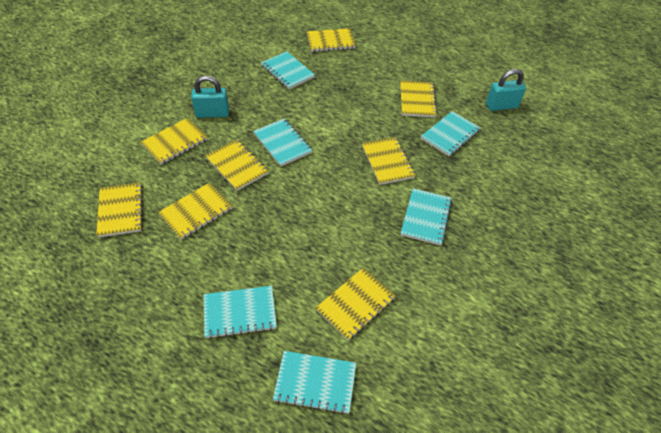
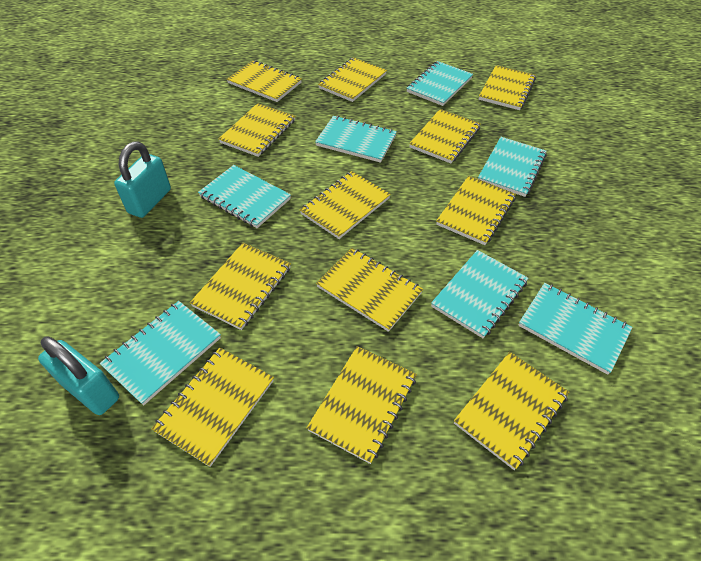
turquoise notebook: 6 -> 7
yellow notebook: 8 -> 12

